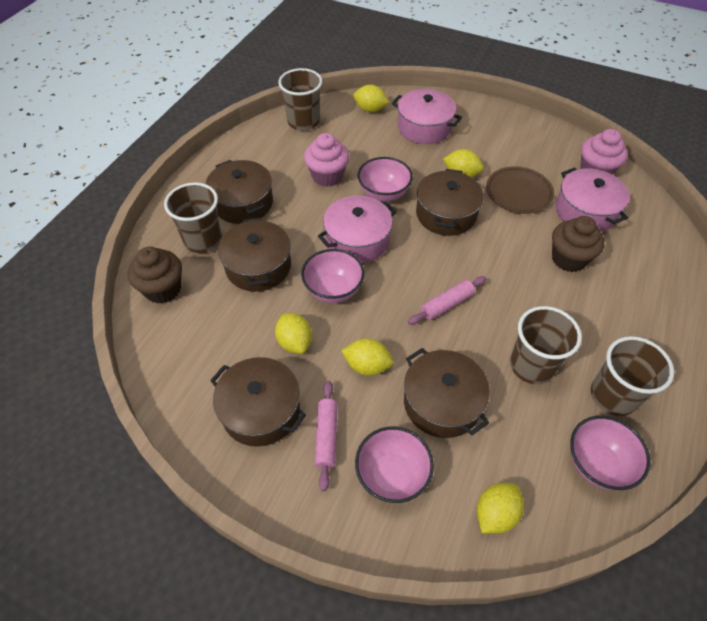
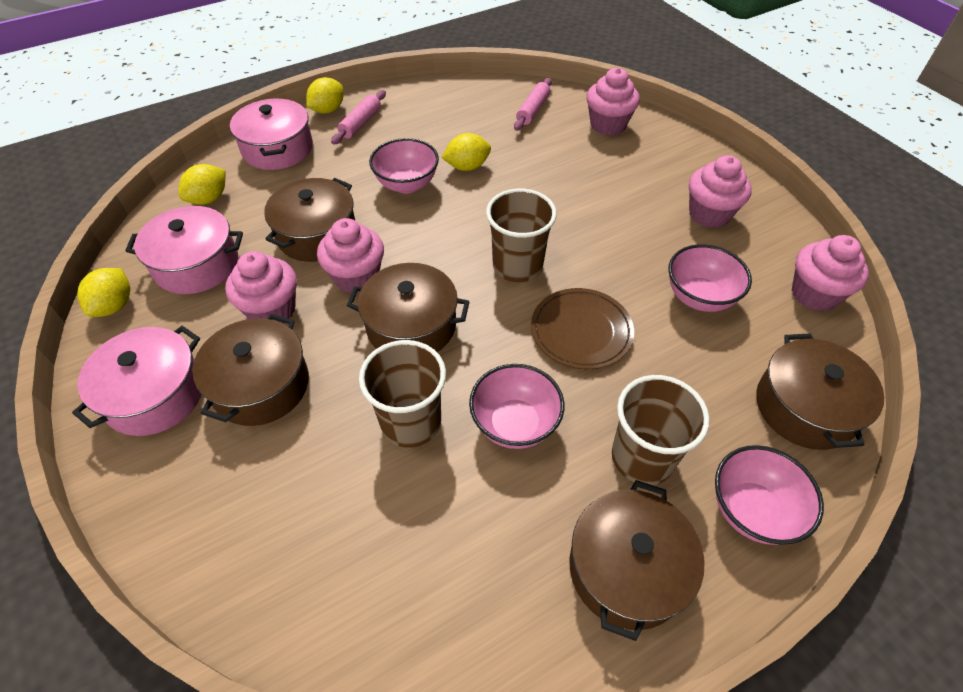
brown cup: 4 -> 3
brown cupcake: 2 -> 0
pink cupcake: 2 -> 5
yellow lemon: 5 -> 4

